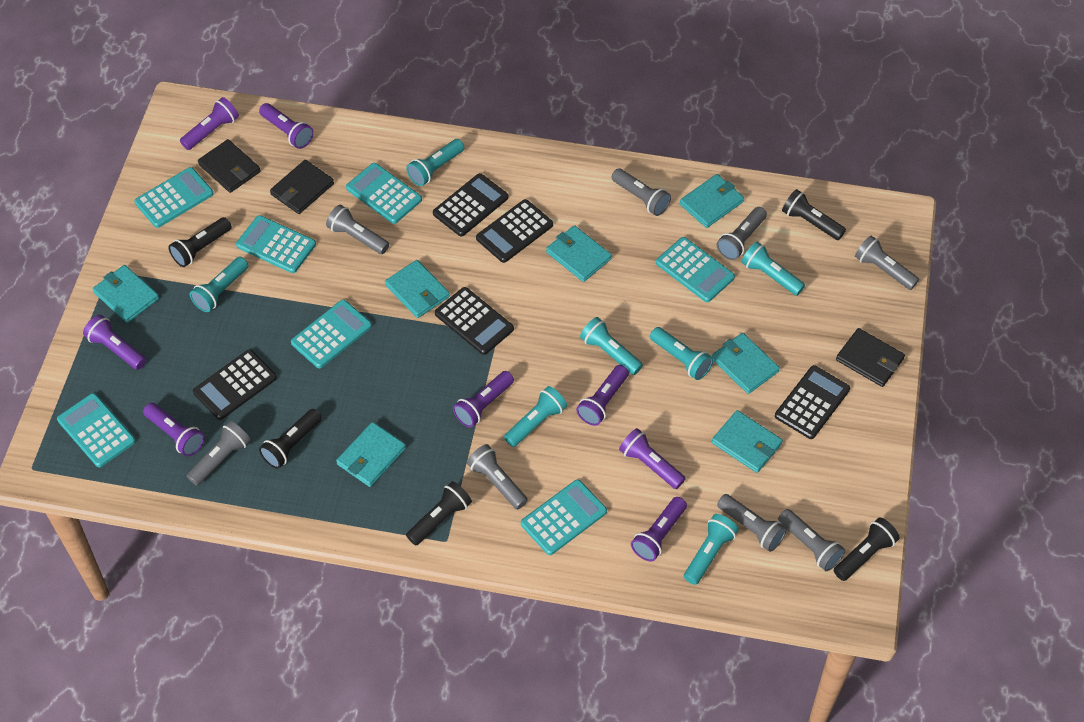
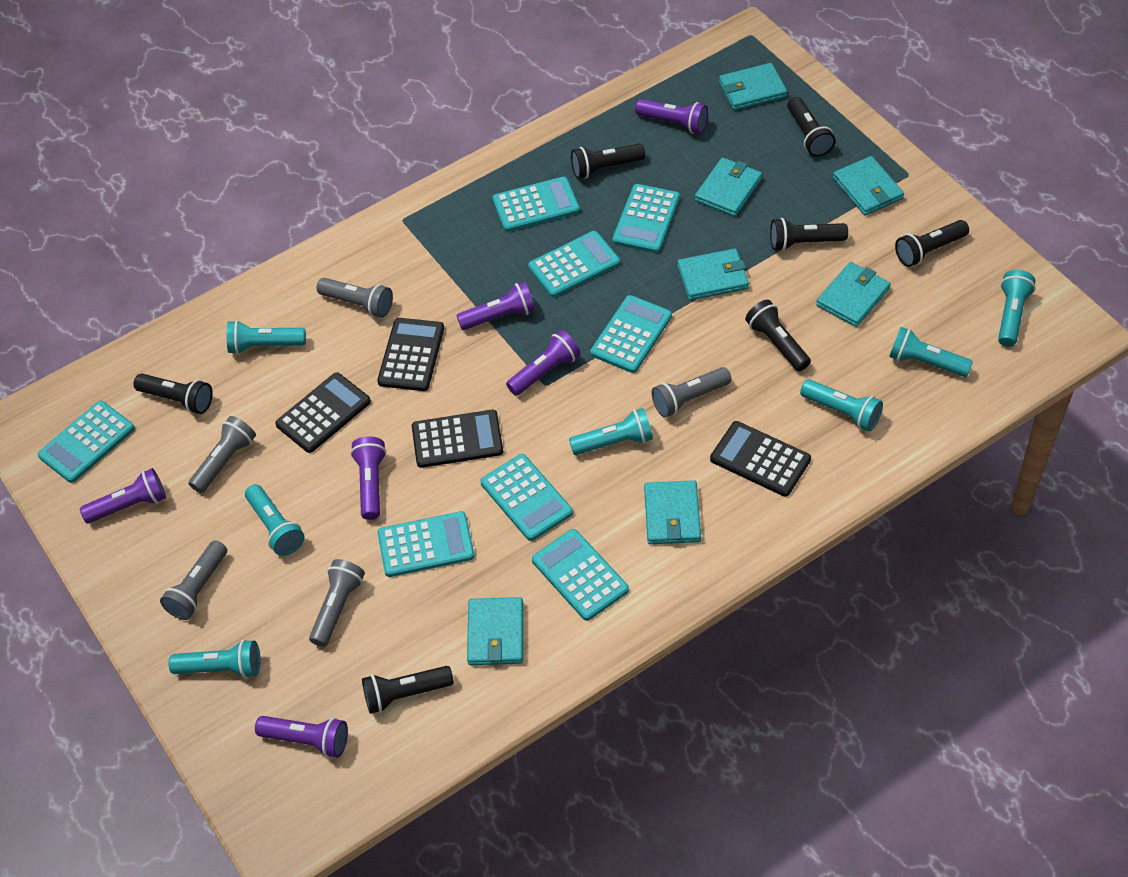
black calculator: 5 -> 4
black flashlight: 5 -> 7
black wallet: 3 -> 0
grey flashlight: 8 -> 5
purple flashlight: 8 -> 6
turquoise calculator: 7 -> 8

